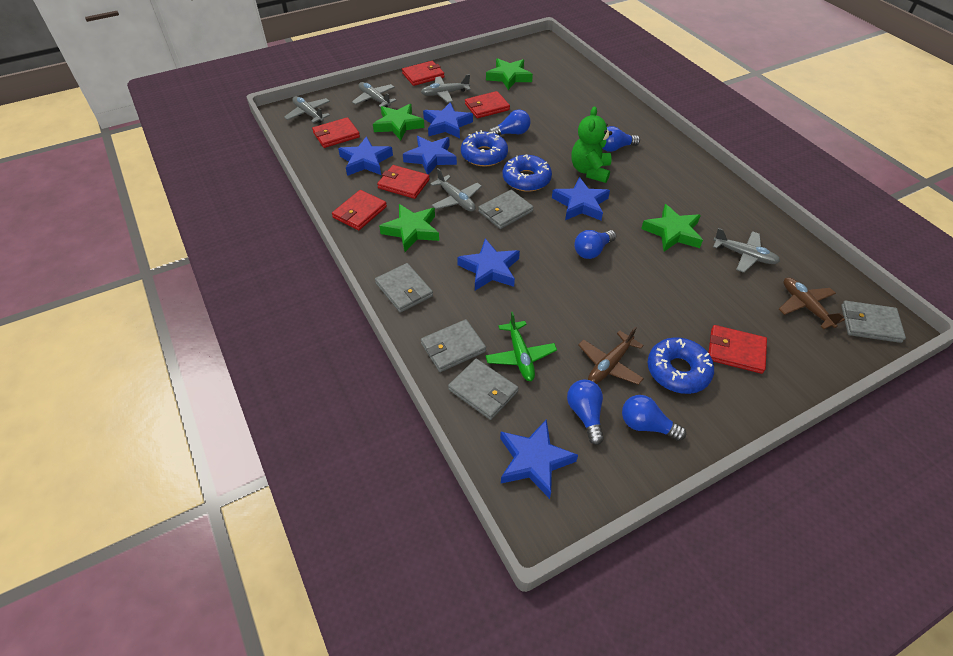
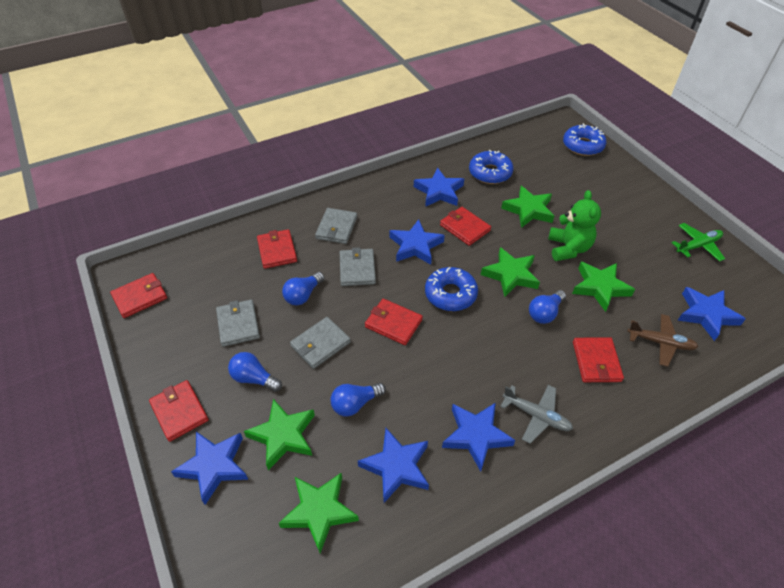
blue light bulb: 5 -> 4
brown plane: 2 -> 1
green star: 4 -> 5
grey plane: 5 -> 1
grey wallet: 5 -> 4

